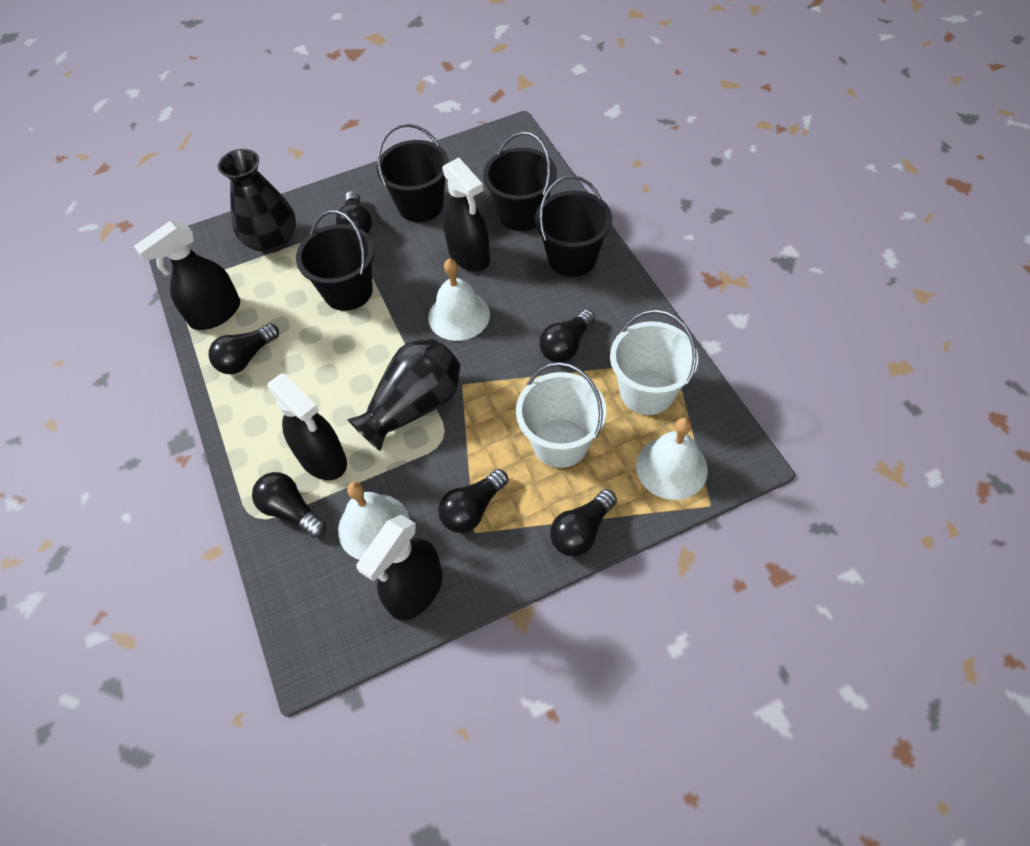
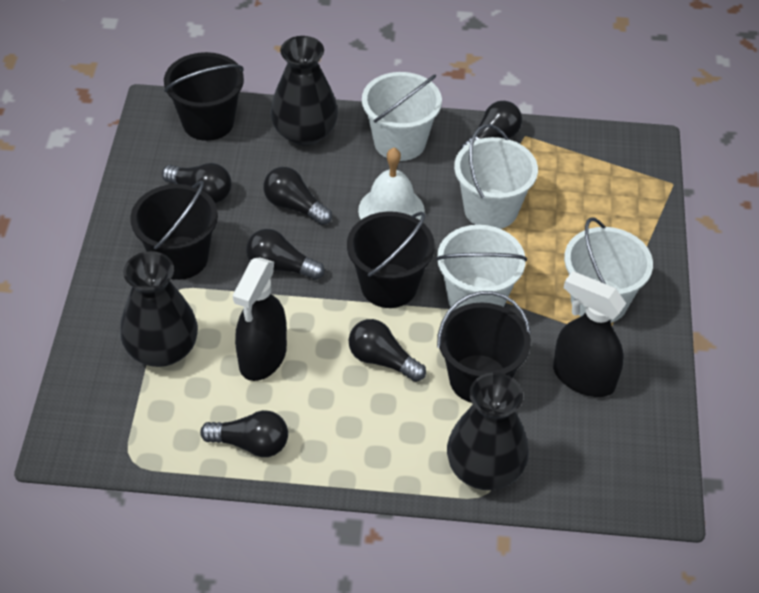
black spray bottle: 4 -> 2
black vase: 2 -> 3
white bell: 3 -> 1
white bucket: 2 -> 4

